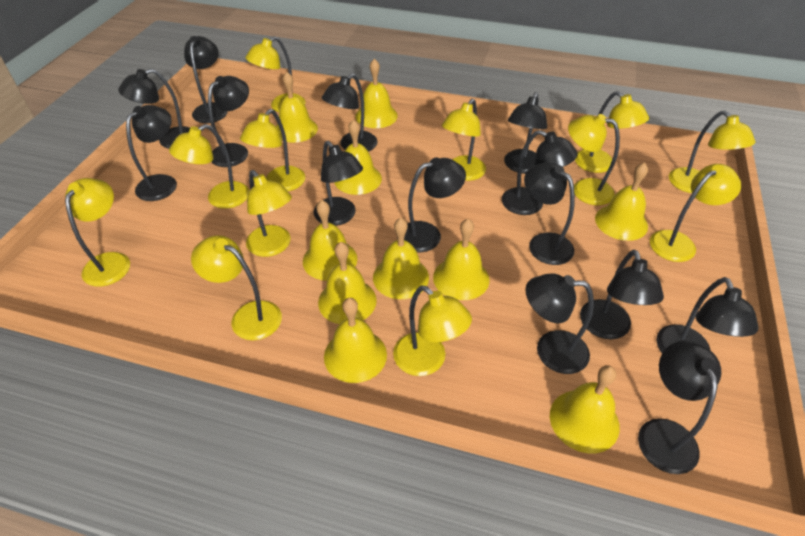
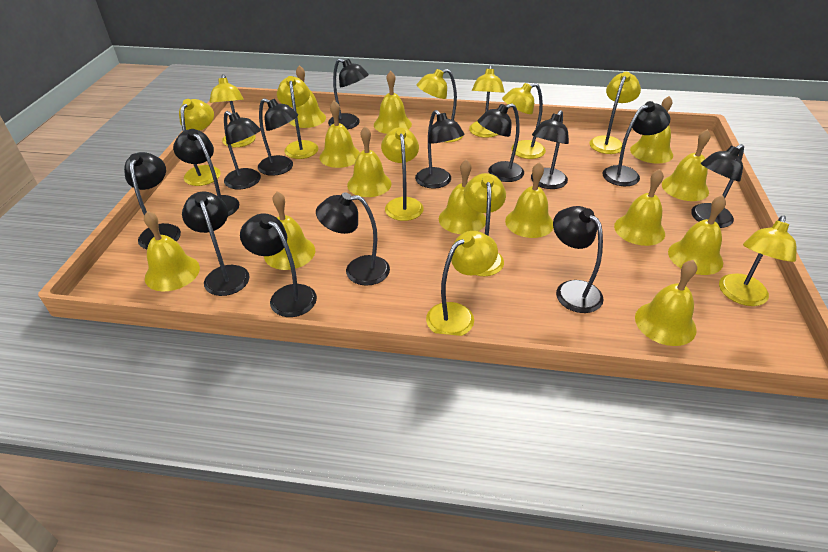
yellow bell: 10 -> 13
yellow lamp: 12 -> 11

